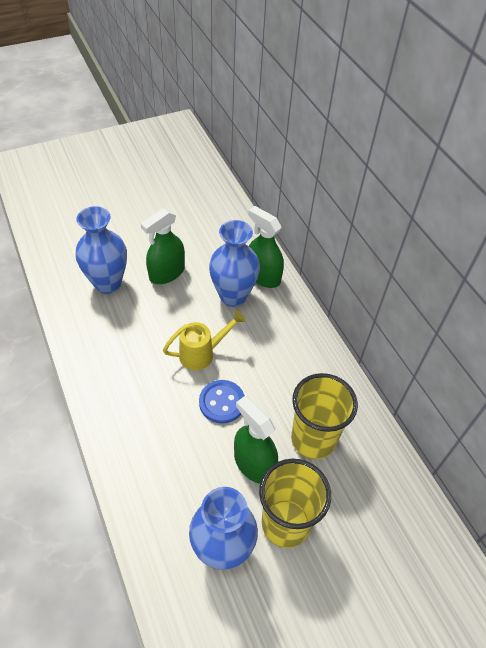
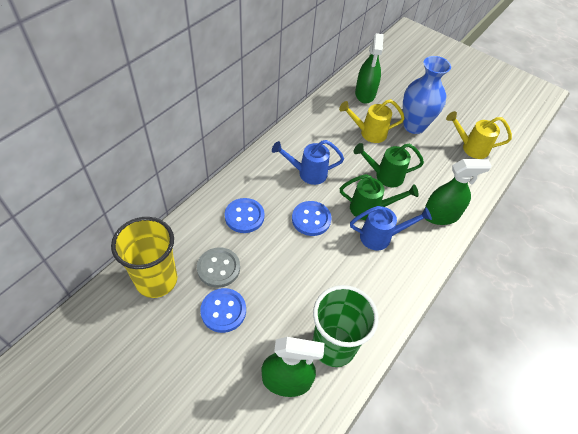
blue button: 1 -> 3
blue vase: 3 -> 1
blue watering can: 0 -> 2
green cup: 0 -> 1
green watering can: 0 -> 2
grey button: 0 -> 1
yellow cup: 2 -> 1
yellow watering can: 1 -> 2

